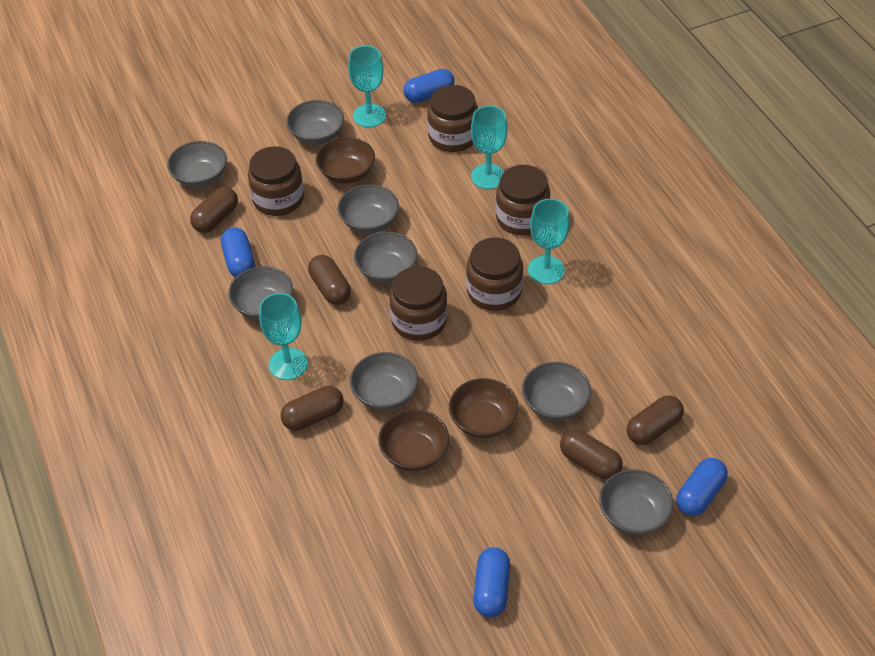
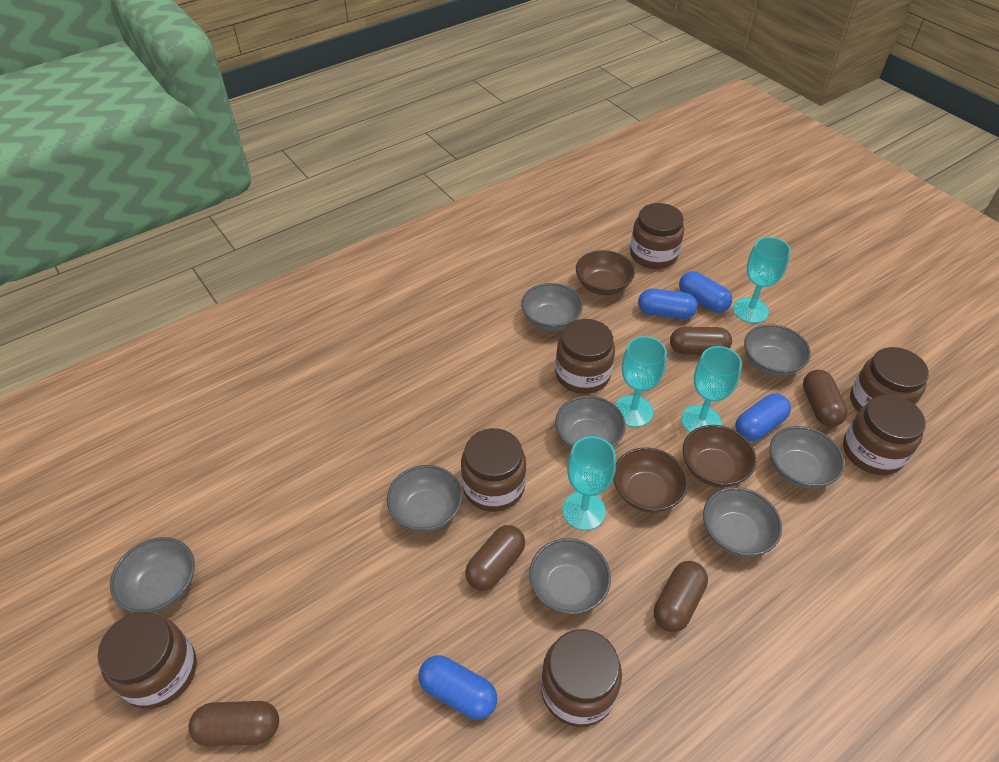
brown jar: 5 -> 7

